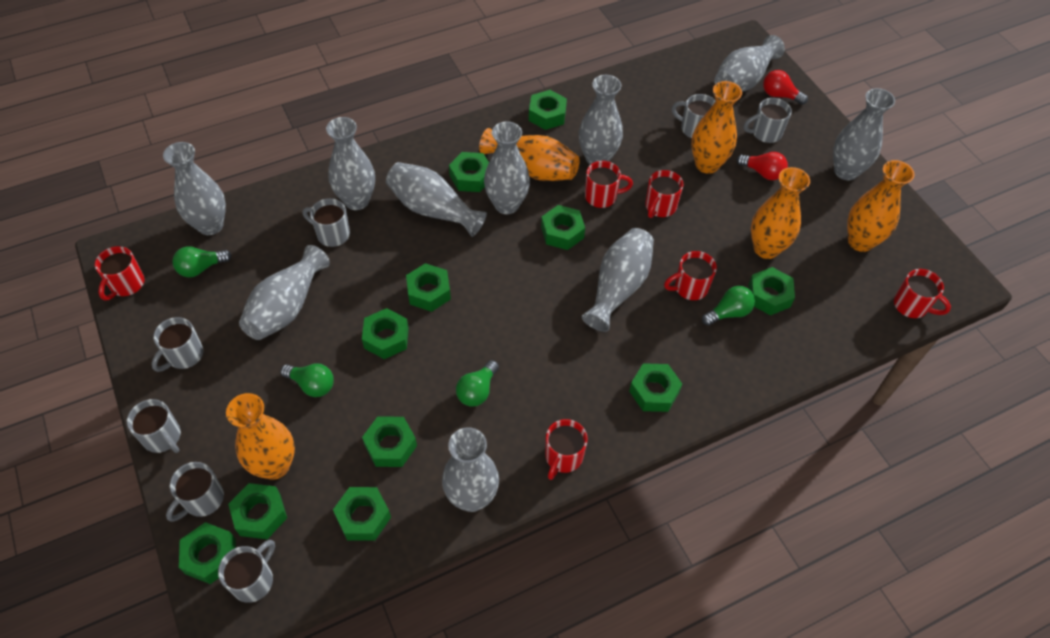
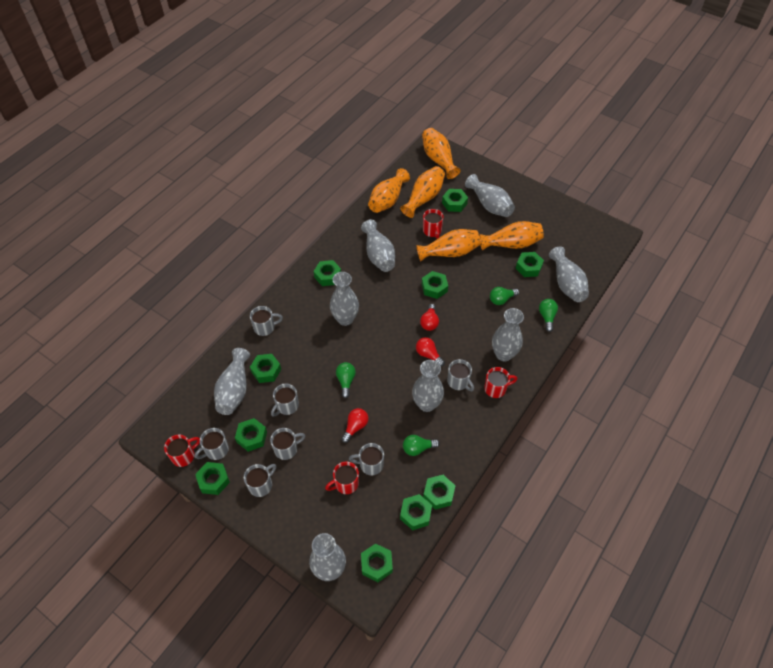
green nut: 11 -> 10
grey vase: 10 -> 8
red light bulb: 2 -> 3
red mug: 6 -> 4

